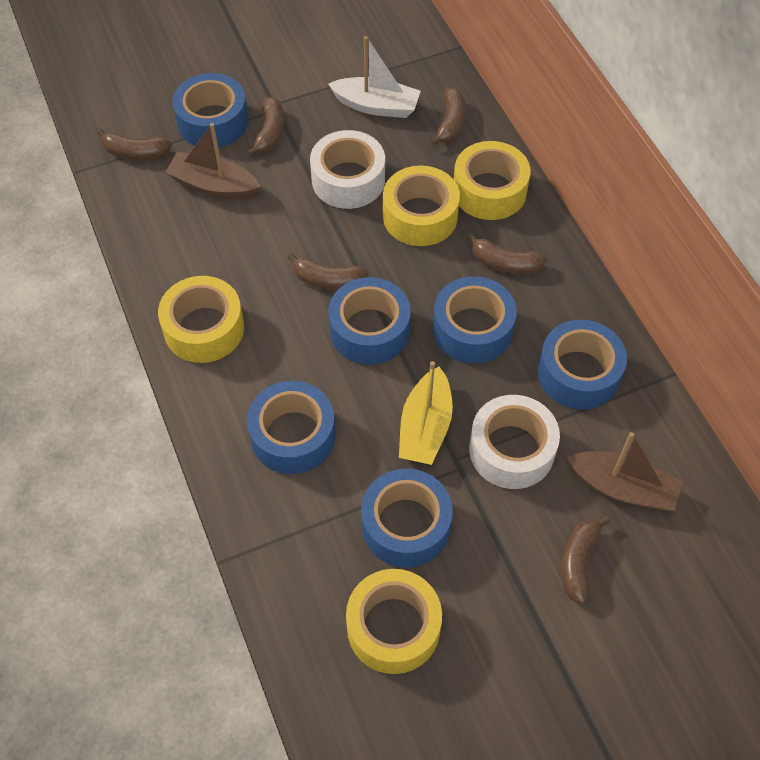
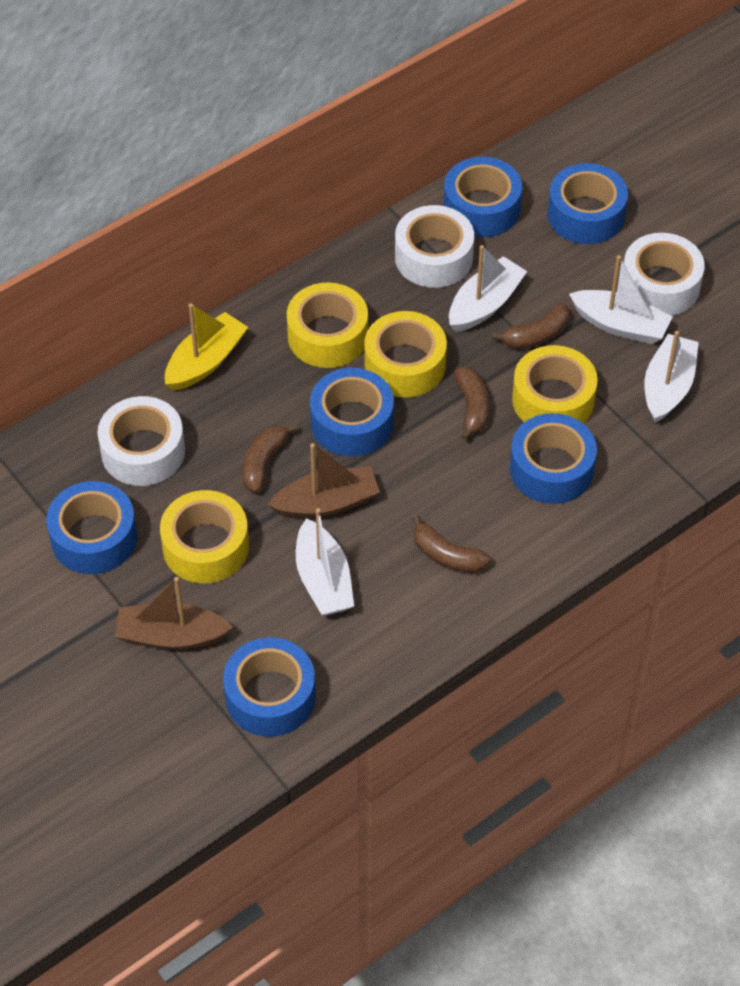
brown banana: 6 -> 4
white boat: 1 -> 4
white tape: 2 -> 3

